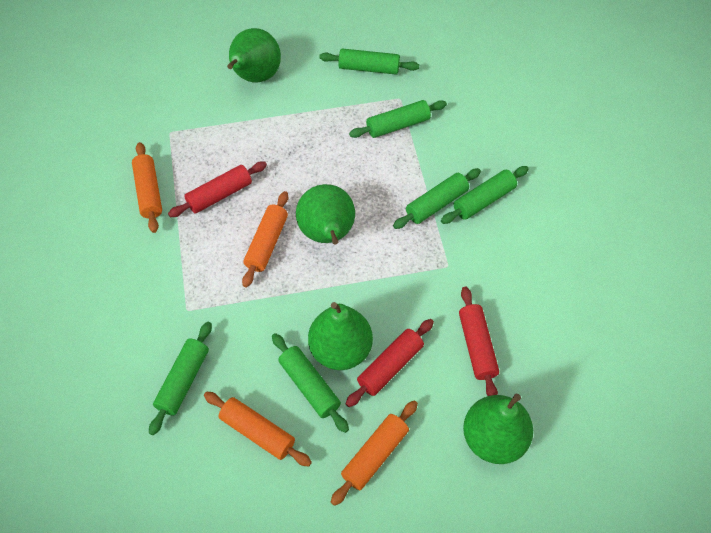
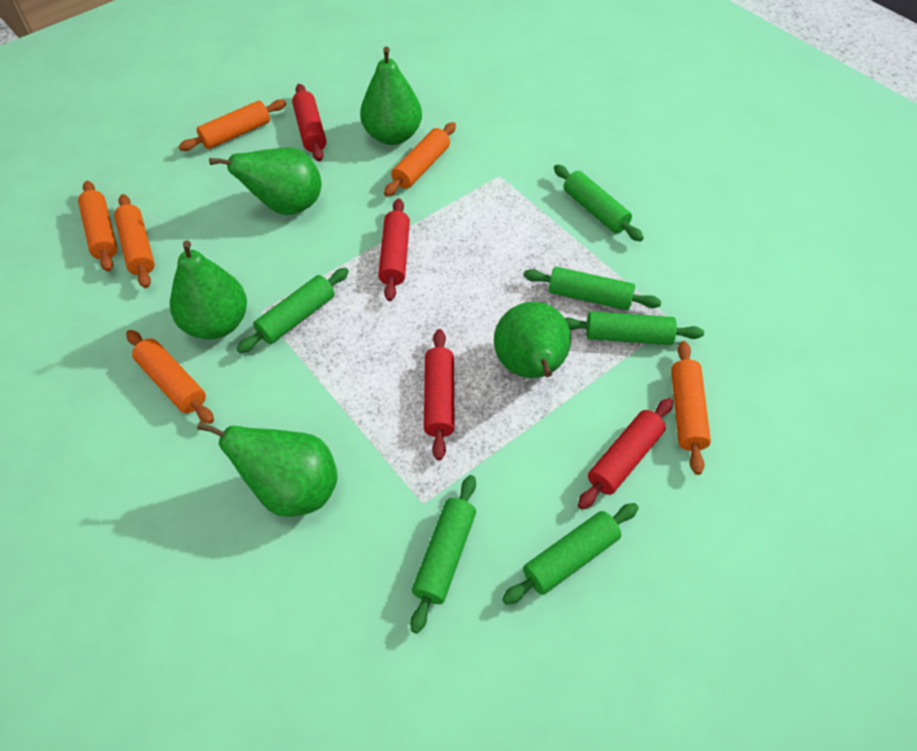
green pear: 4 -> 5
orange rolling pin: 4 -> 6
red rolling pin: 3 -> 4

